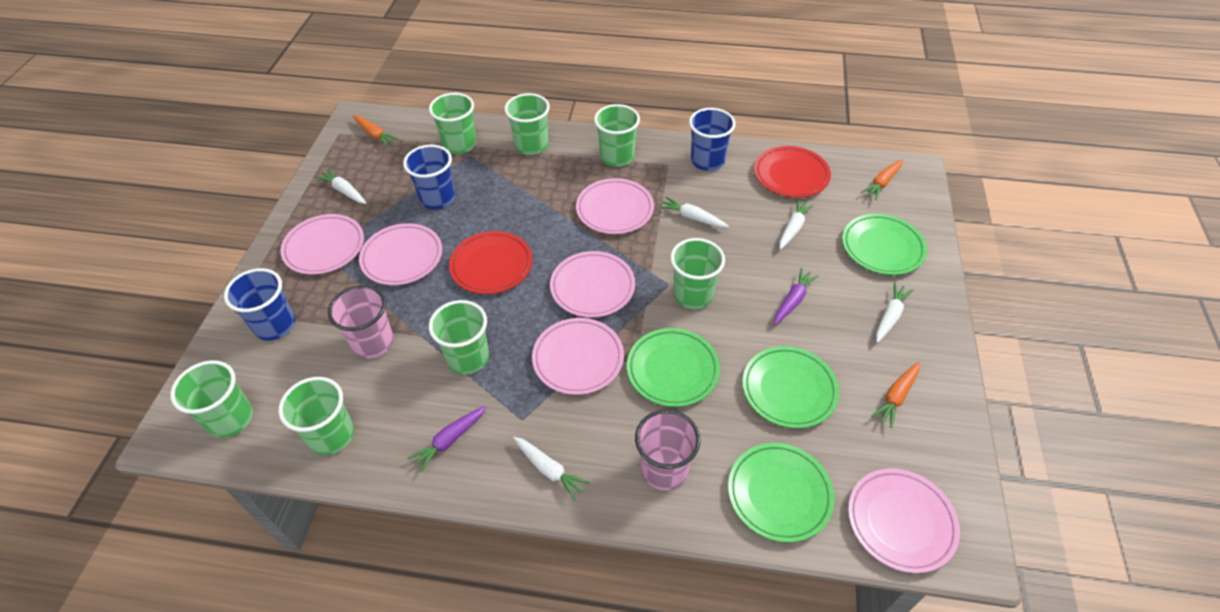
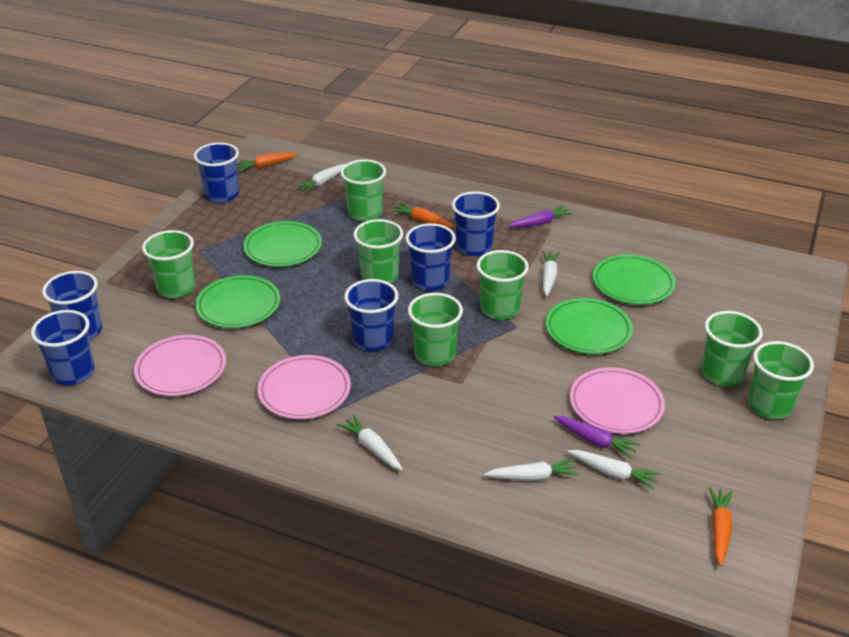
blue cup: 3 -> 6
pink cup: 2 -> 0
pink plate: 6 -> 3
red plate: 2 -> 0

